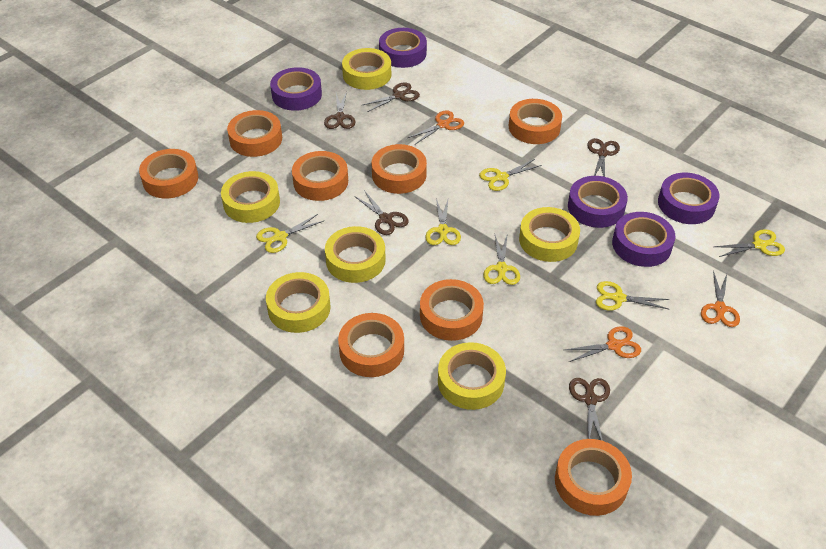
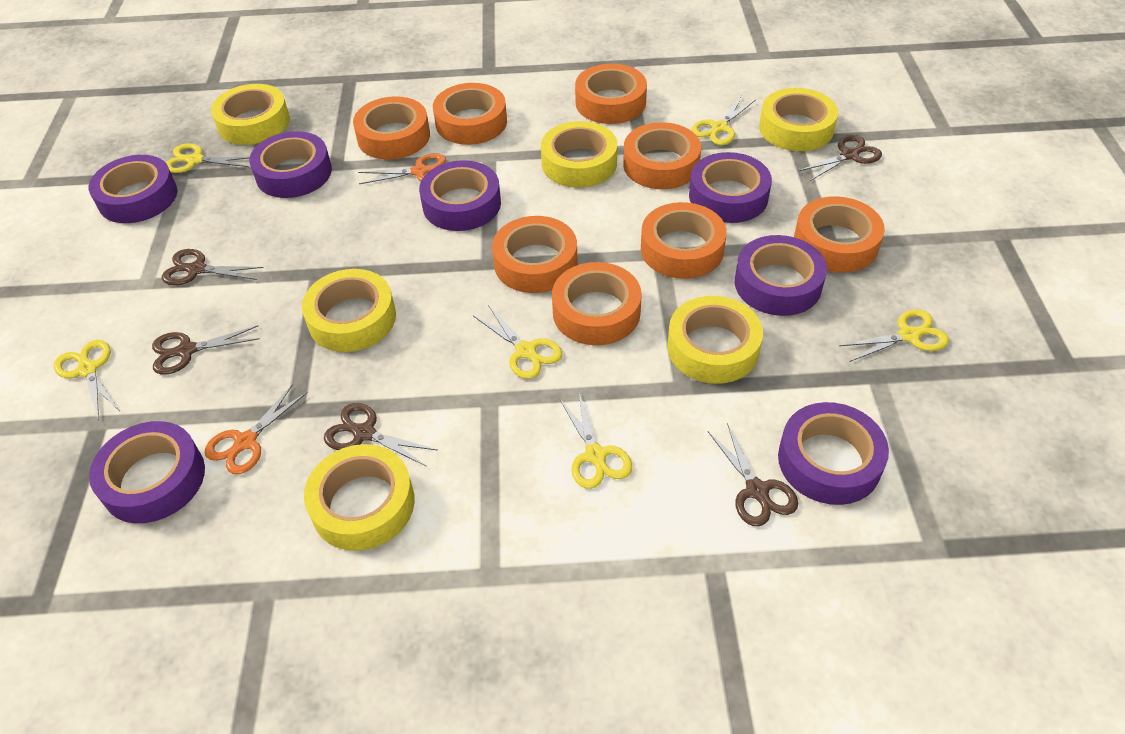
orange scissors: 3 -> 2
purple tape: 5 -> 7

